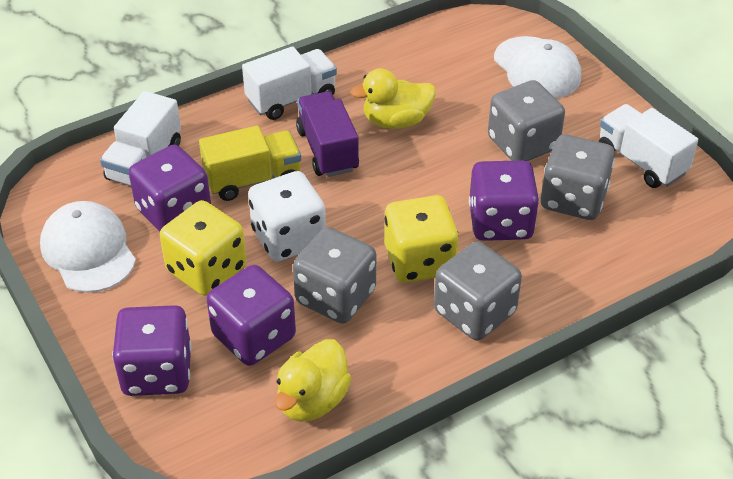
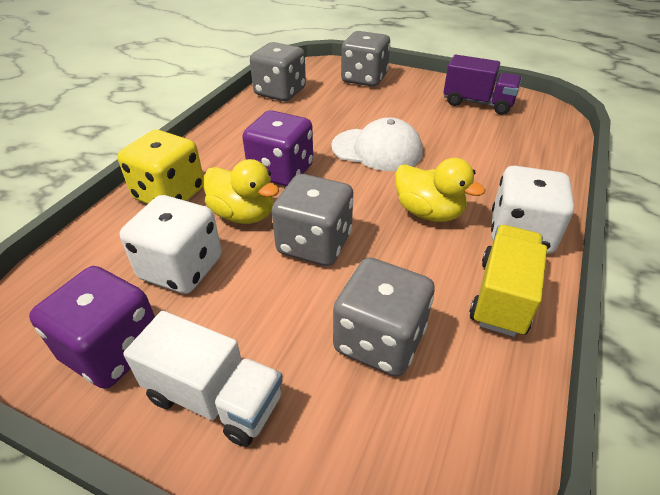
purple dice: 4 -> 2
white cap: 2 -> 1
white dice: 1 -> 2
white truck: 3 -> 1
yellow dice: 2 -> 1

